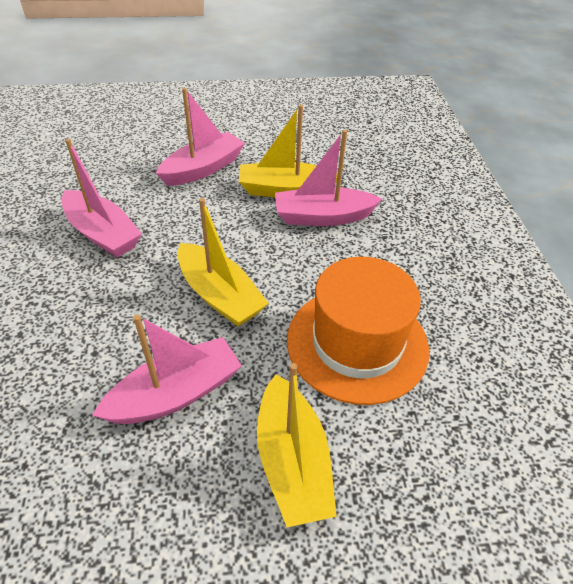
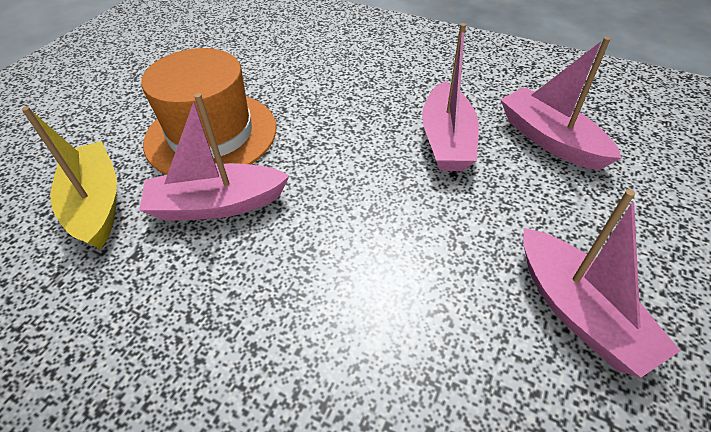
yellow boat: 3 -> 1

